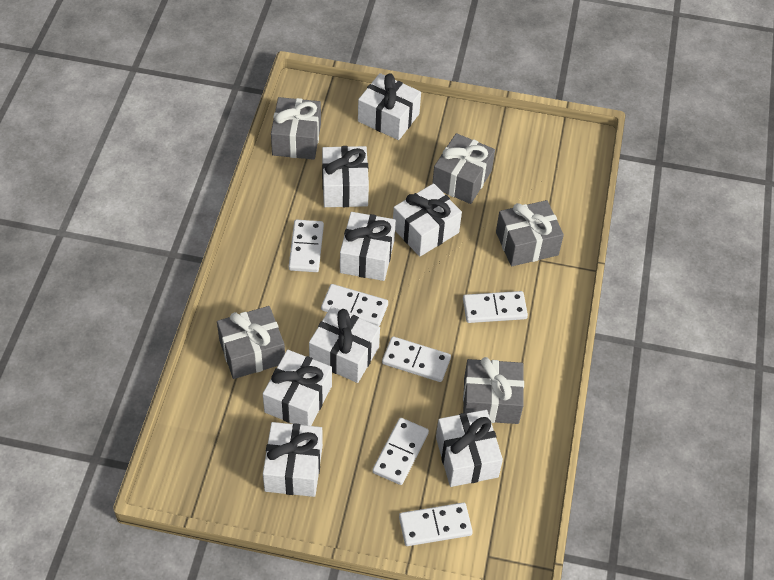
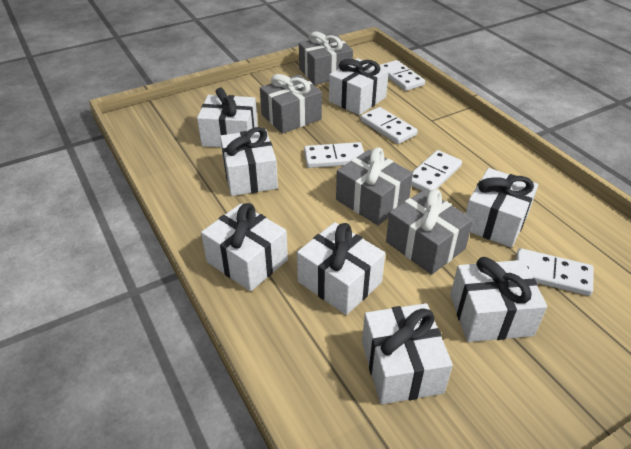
grey gift: 5 -> 4
white domino: 6 -> 5

